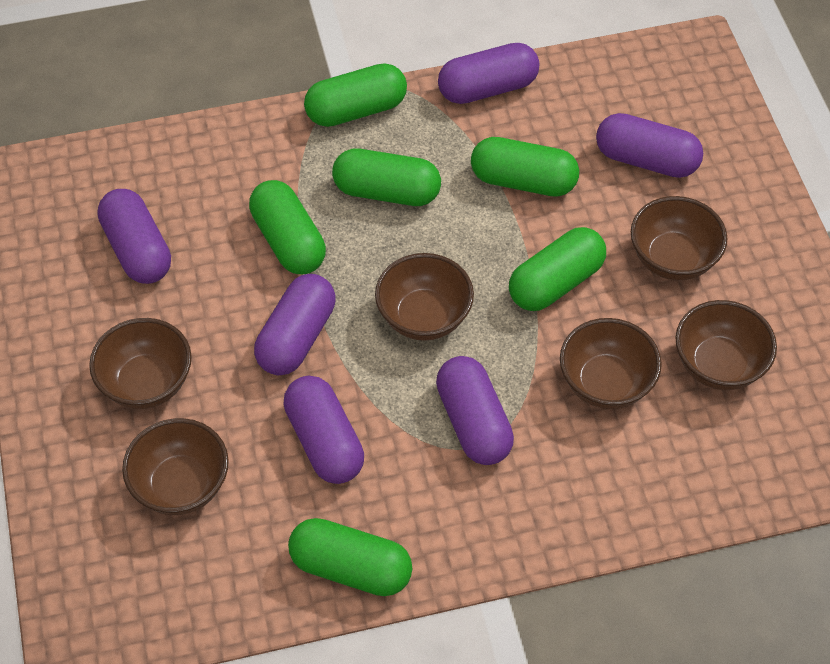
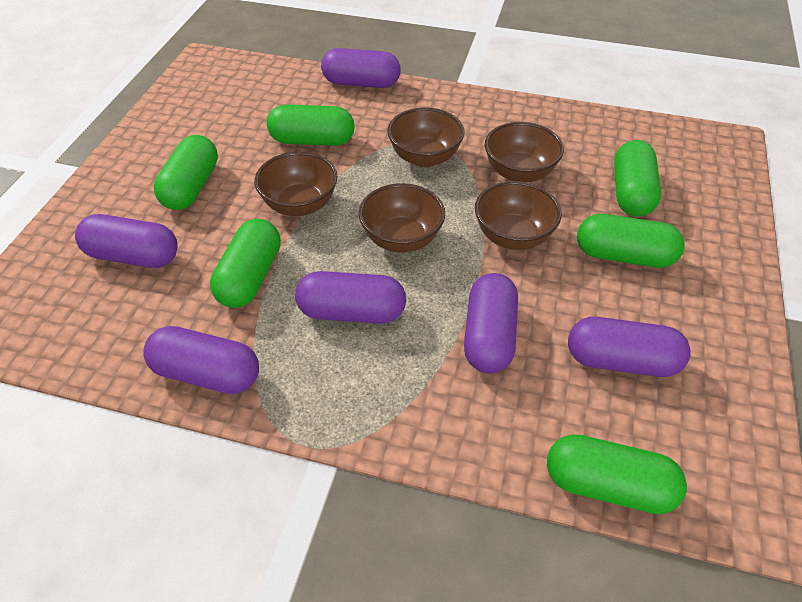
brown bowl: 6 -> 5

